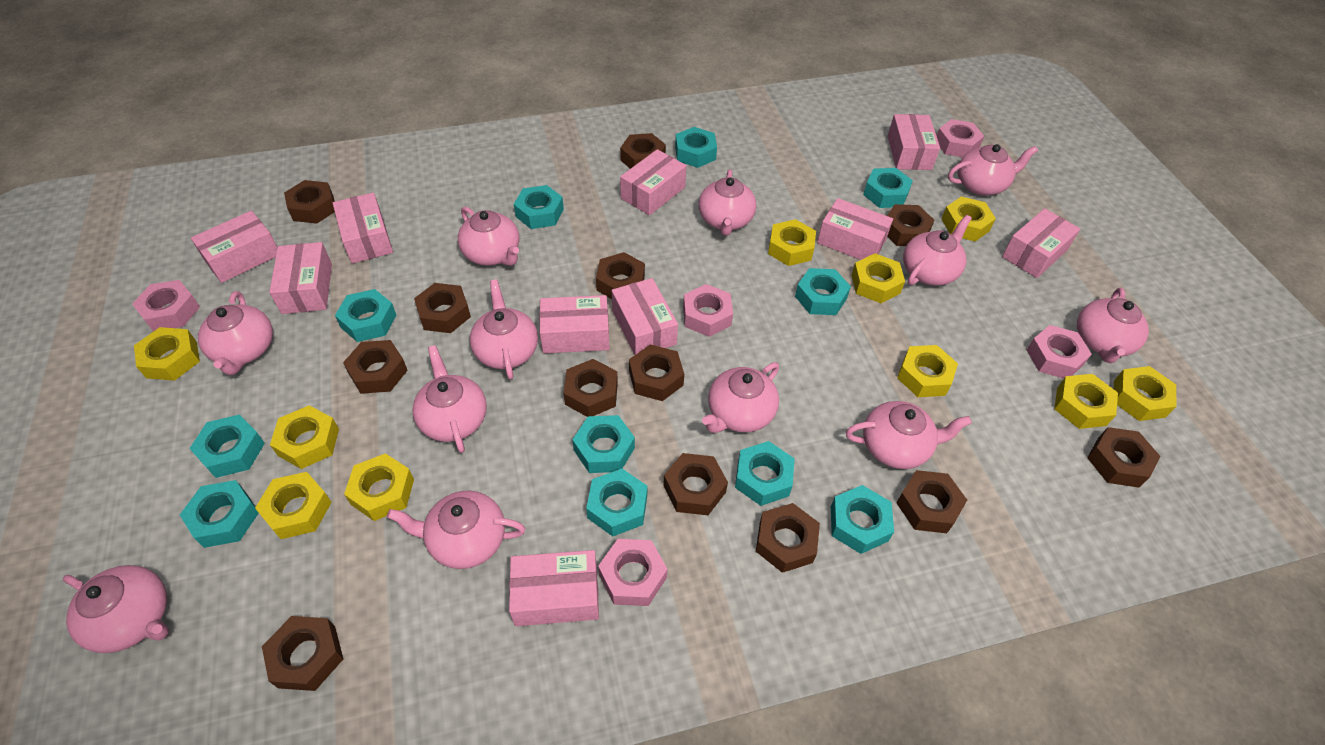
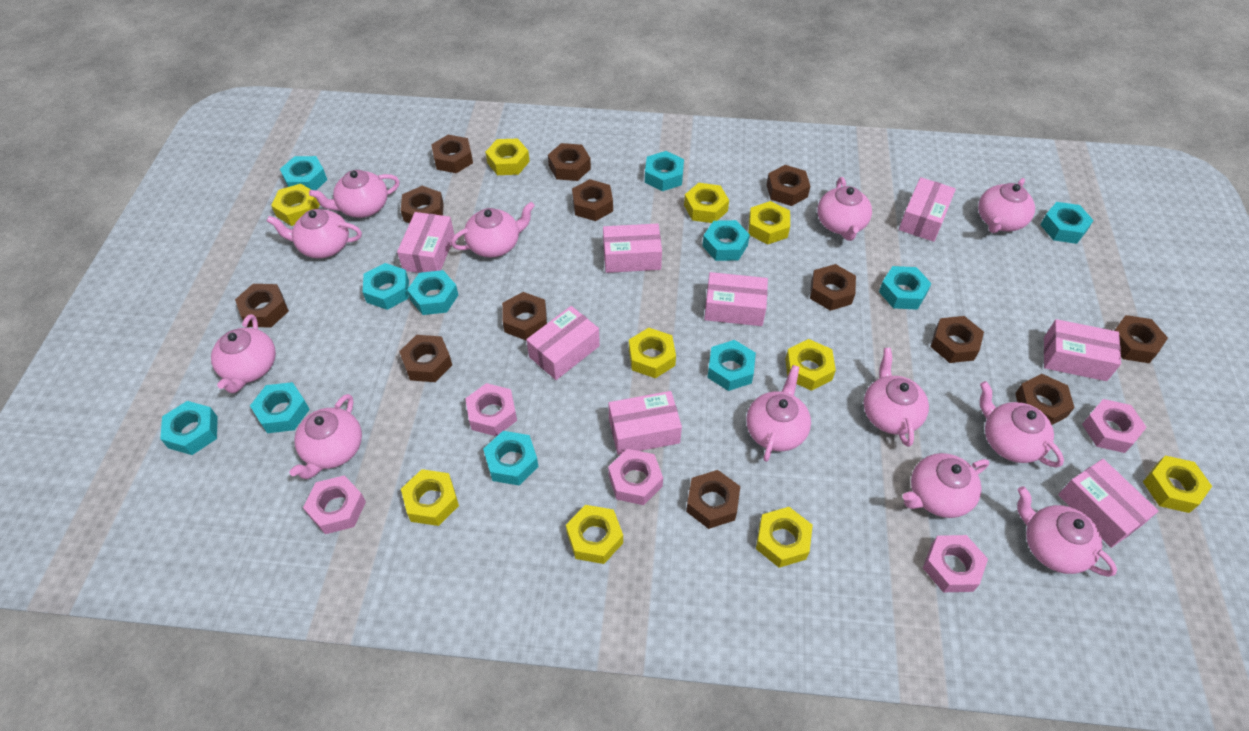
pink box: 10 -> 8

